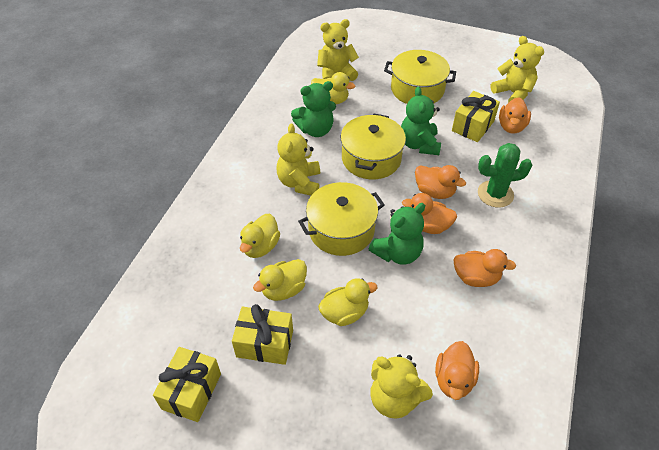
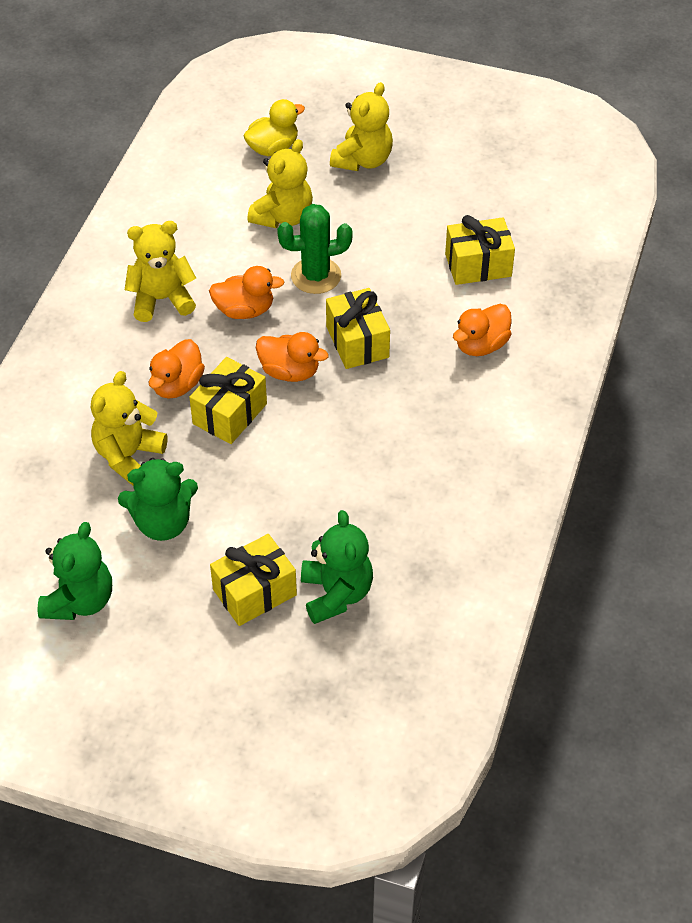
orange duck: 5 -> 4
yellow duck: 4 -> 1
yellow gift: 3 -> 4
yellow pot: 3 -> 0

